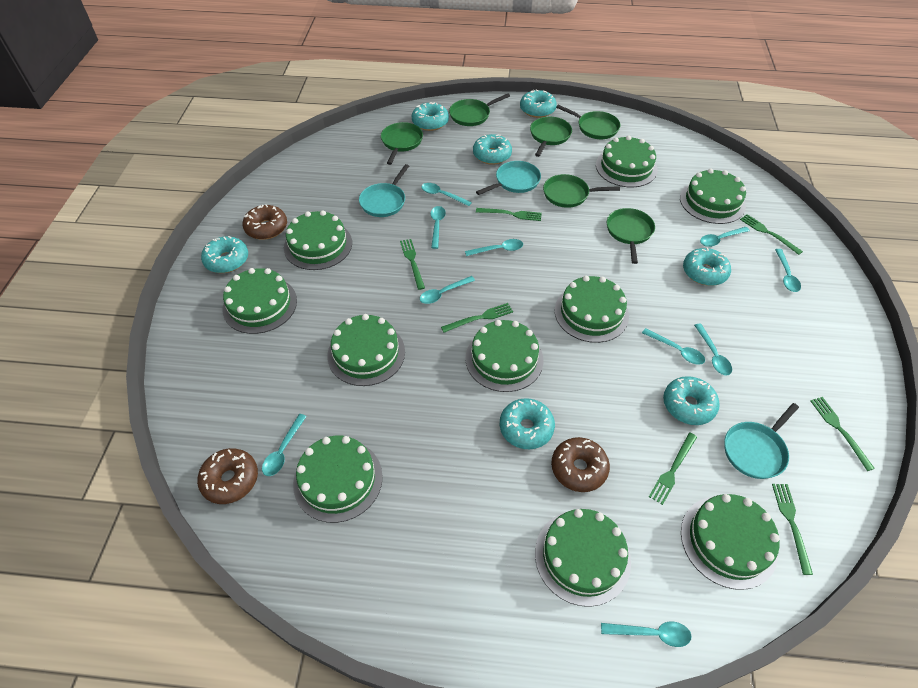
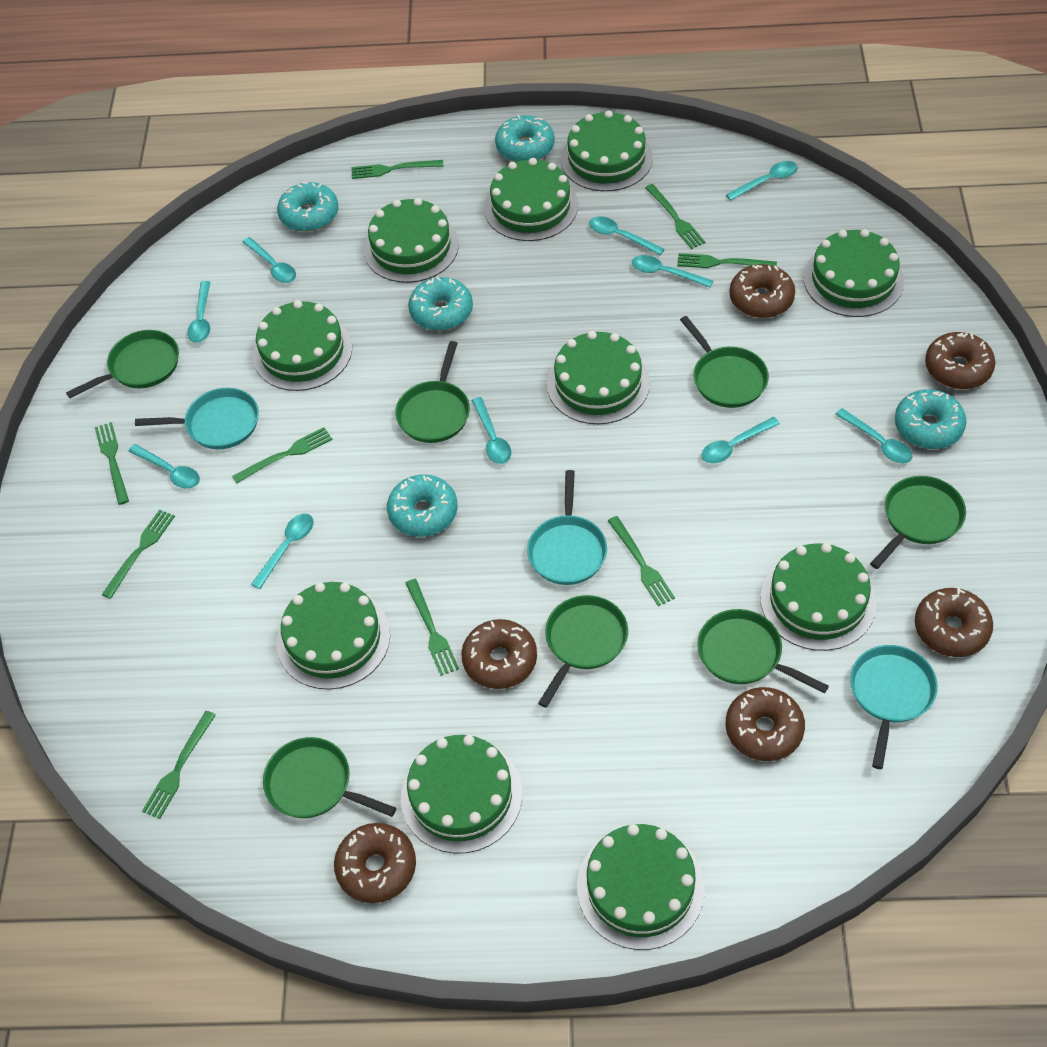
brown donut: 3 -> 6
green fork: 7 -> 9
green pan: 6 -> 7
turquoise donut: 7 -> 5

